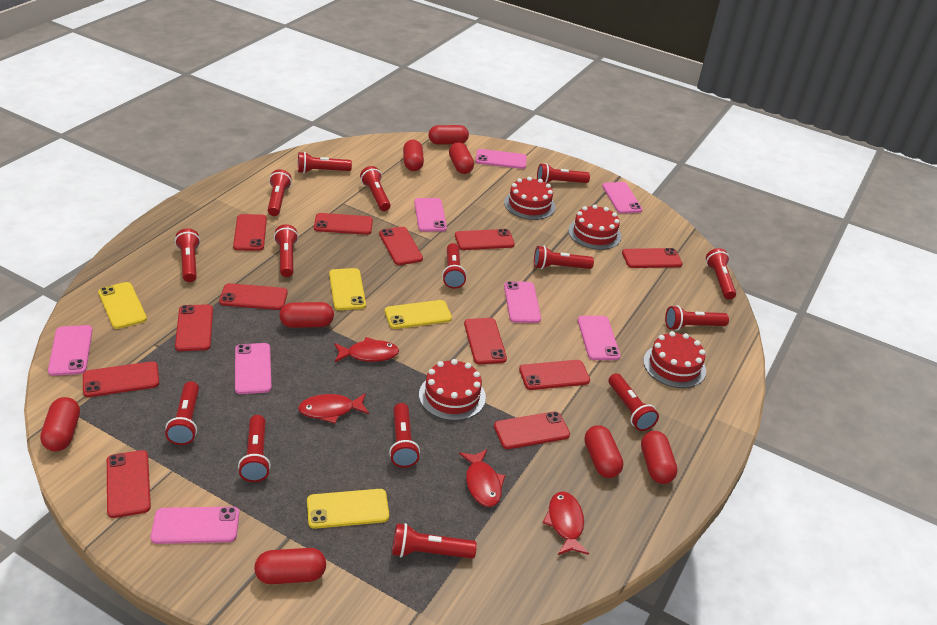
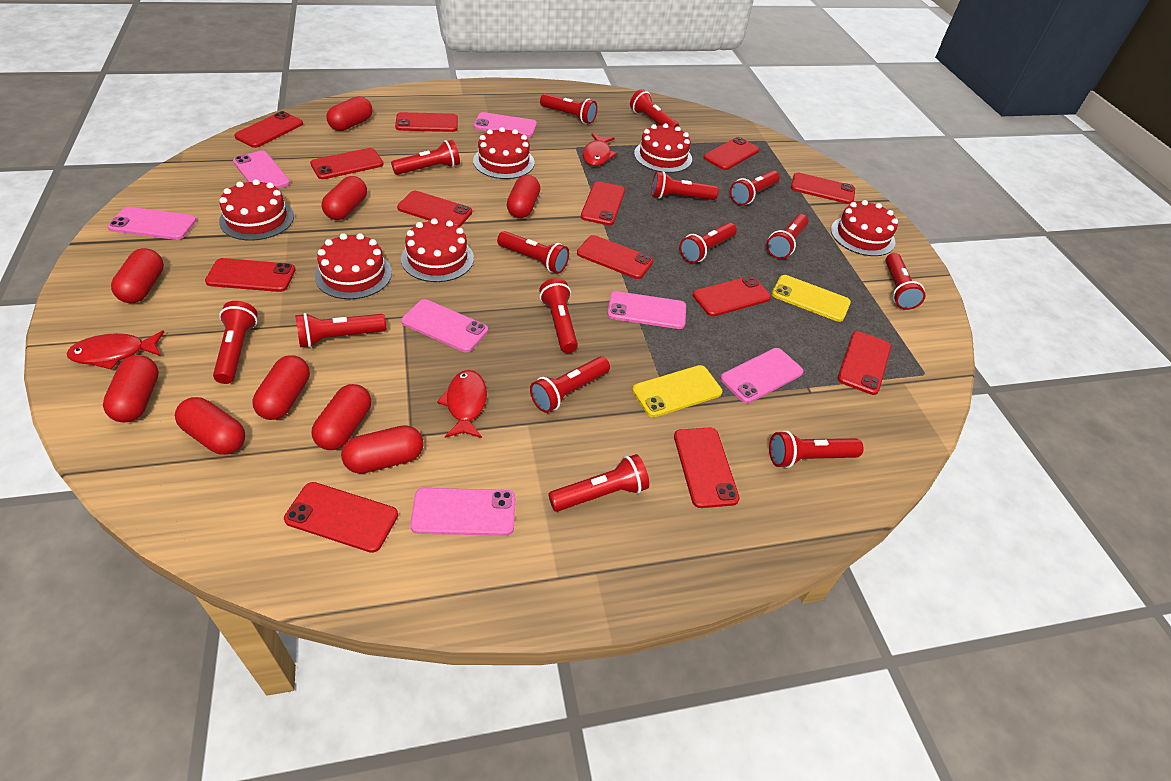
pink phone: 8 -> 7
red cake: 4 -> 6
red capsule: 8 -> 9
red fish: 4 -> 3
red phone: 12 -> 13
yellow phone: 4 -> 2

